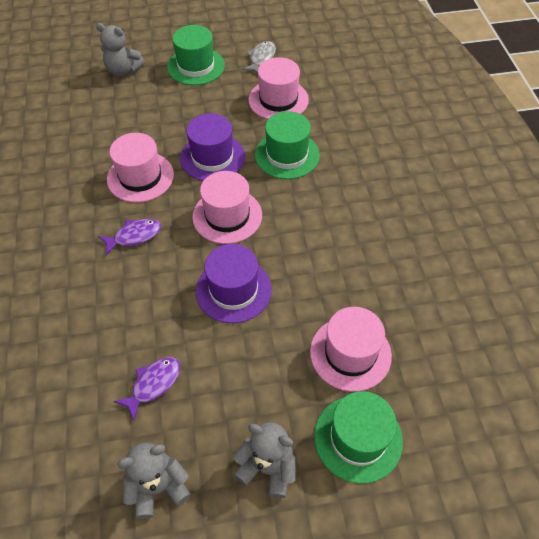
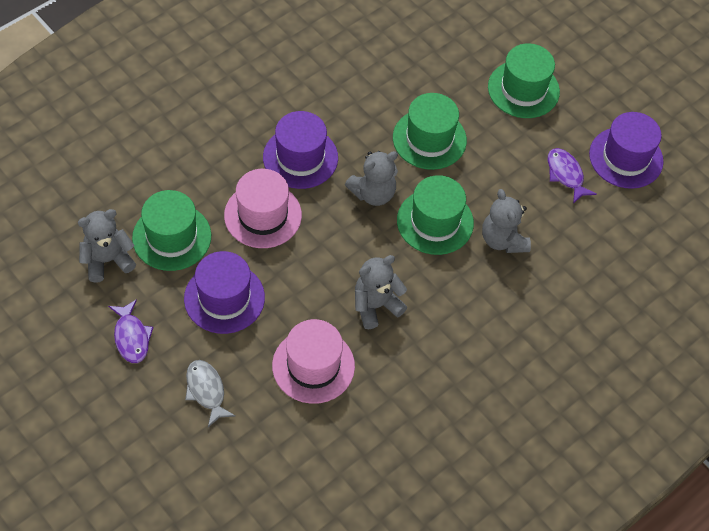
green hat: 3 -> 4
grey teddy bear: 3 -> 4
pink hat: 4 -> 2
purple hat: 2 -> 3

